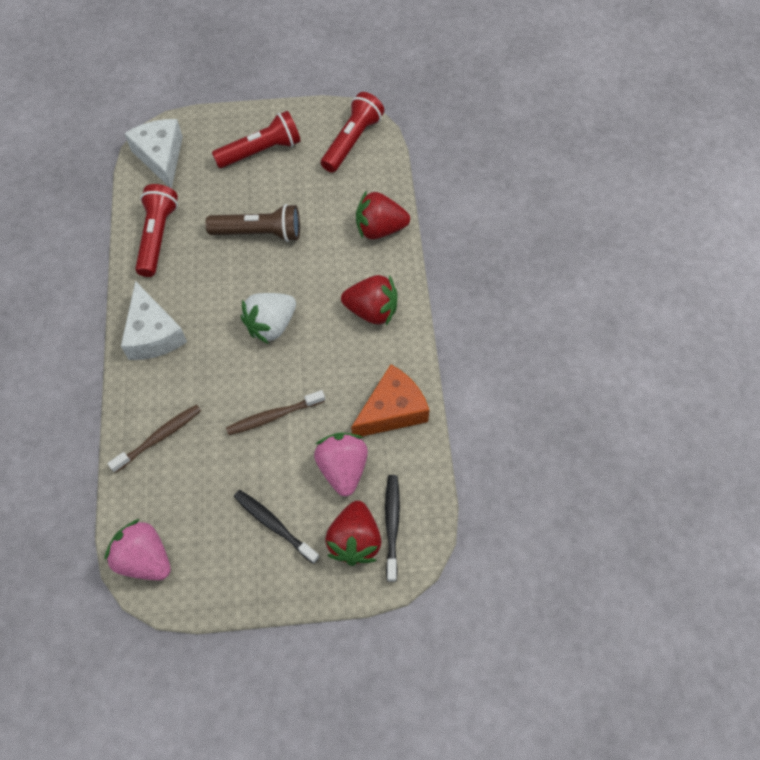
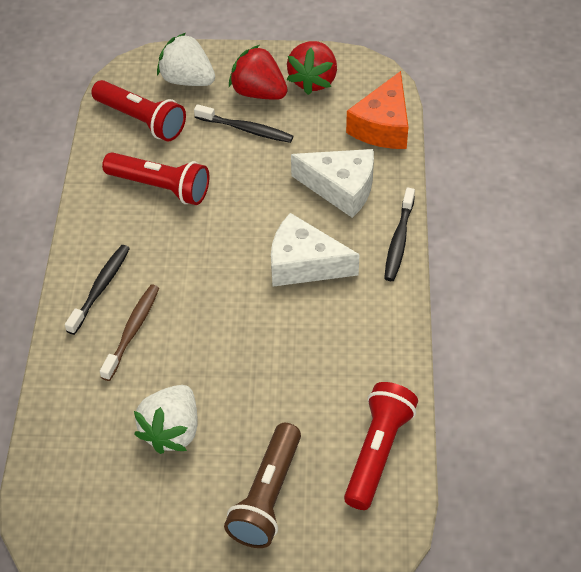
black toothbrush: 2 -> 3
brown toothbrush: 2 -> 1
pink strawberry: 2 -> 0
red strawberry: 3 -> 2
white strawberry: 1 -> 2

